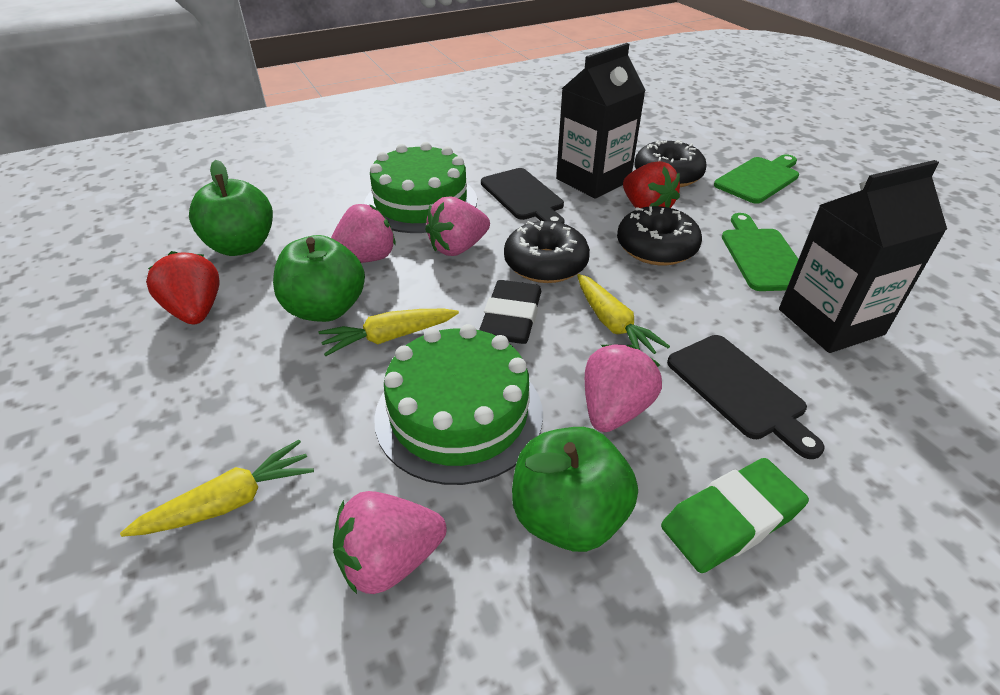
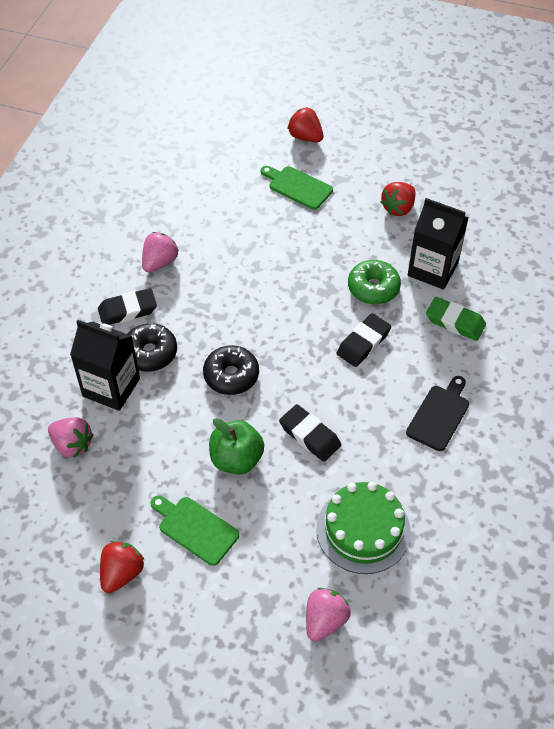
black cutting board: 2 -> 1
black donut: 3 -> 2
black eraser: 1 -> 3
green apple: 3 -> 1
green cake: 2 -> 1
green donut: 0 -> 1
pink strawberry: 4 -> 3
red strawberry: 2 -> 3
yellow carrot: 3 -> 0

